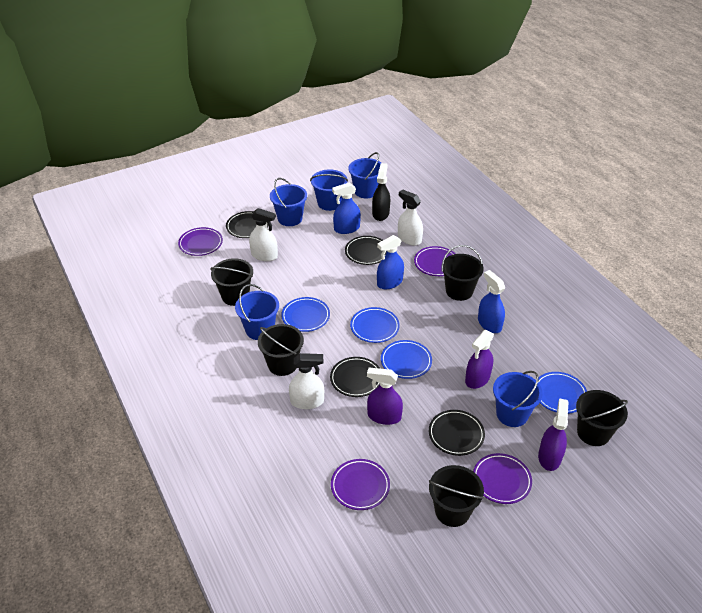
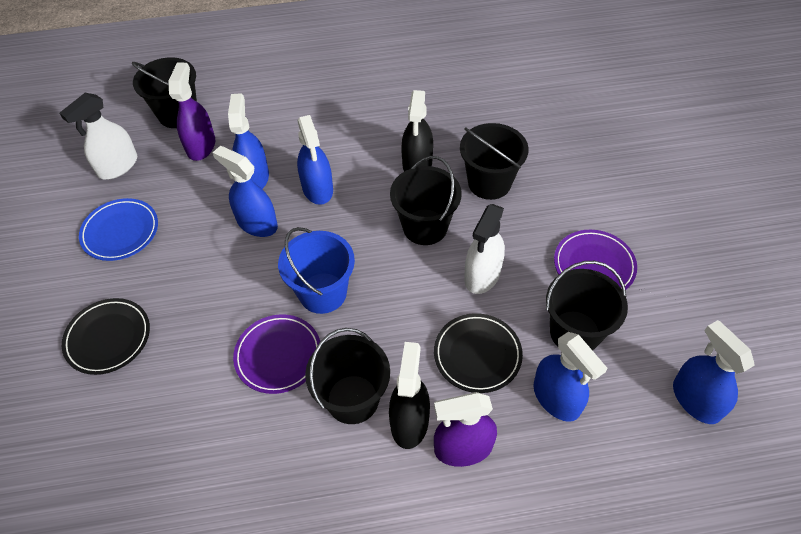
black plate: 4 -> 2
black spray bottle: 1 -> 2
blue bucket: 5 -> 1
blue plate: 4 -> 1
blue spray bottle: 3 -> 5
purple plate: 4 -> 2
purple spray bottle: 3 -> 2
white spray bottle: 3 -> 2

